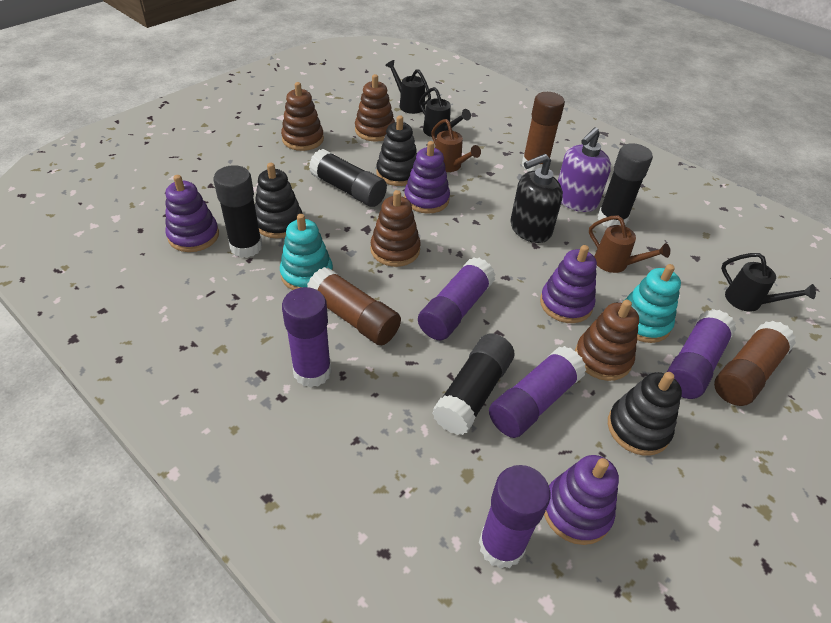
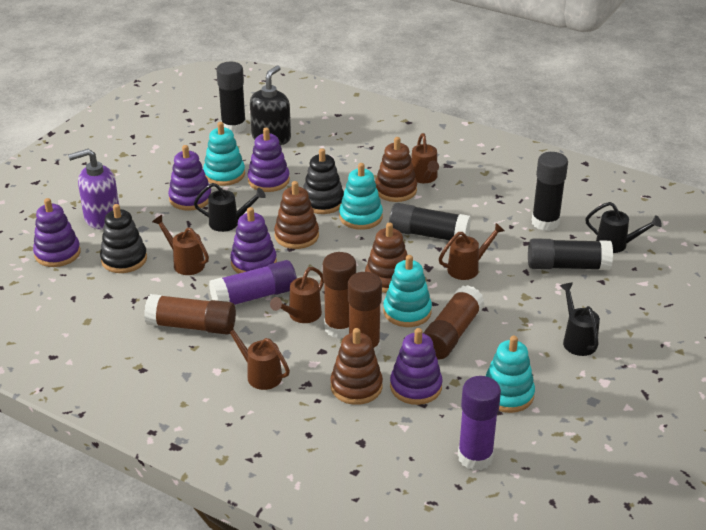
black stacking toy: 3 -> 2
brown glue stick: 3 -> 4
brown watering can: 2 -> 5
purple glue stick: 5 -> 2
purple stacking toy: 4 -> 5
turquoise stacking toy: 2 -> 4

